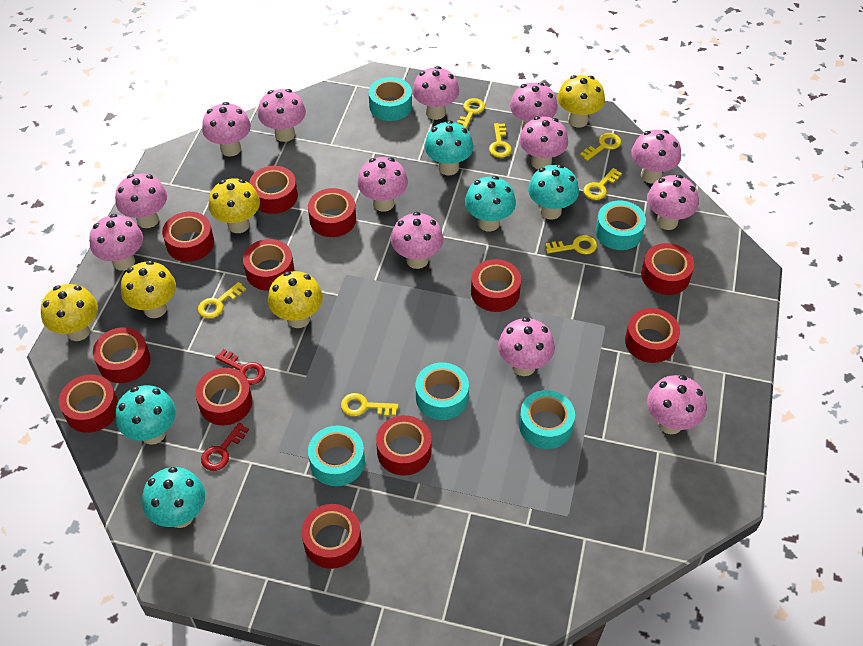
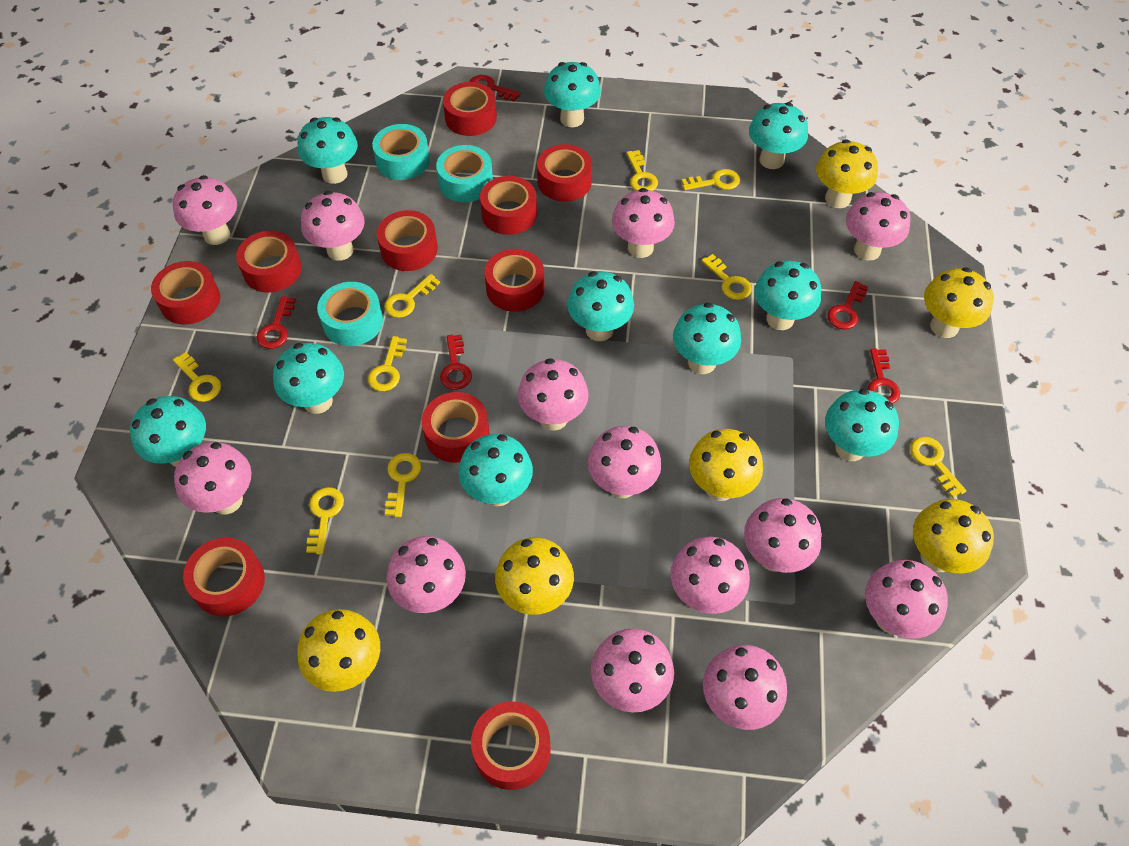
red key: 2 -> 5
red tape: 12 -> 10
turquoise mushroom: 5 -> 10
turquoise tape: 5 -> 3
yellow key: 7 -> 9
yellow mushroom: 5 -> 6

